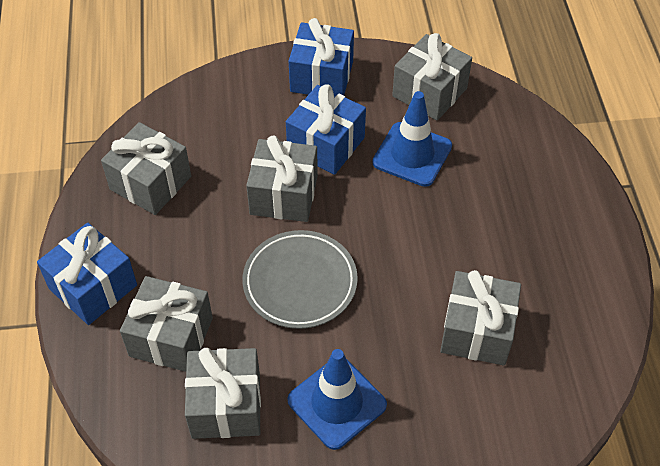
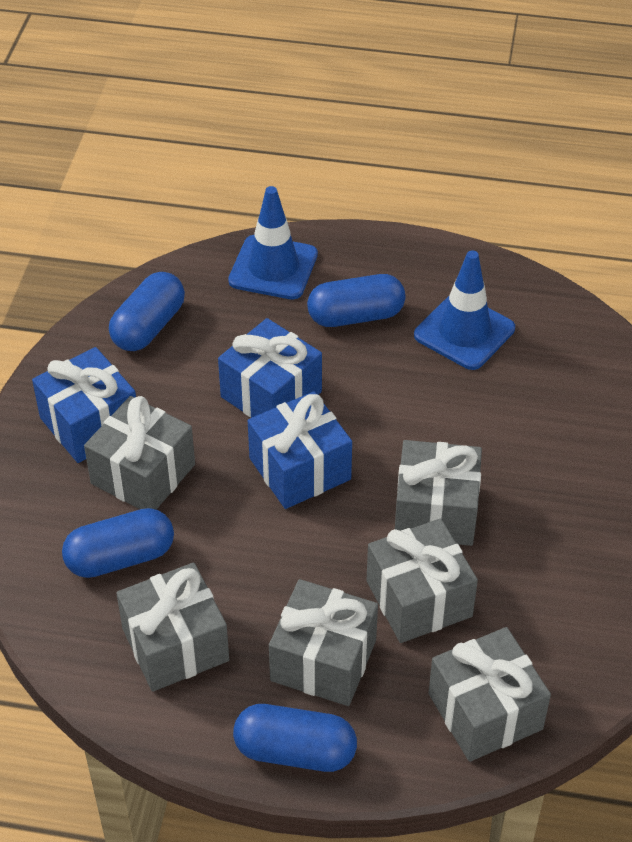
blue capsule: 0 -> 4
grey plate: 1 -> 0

